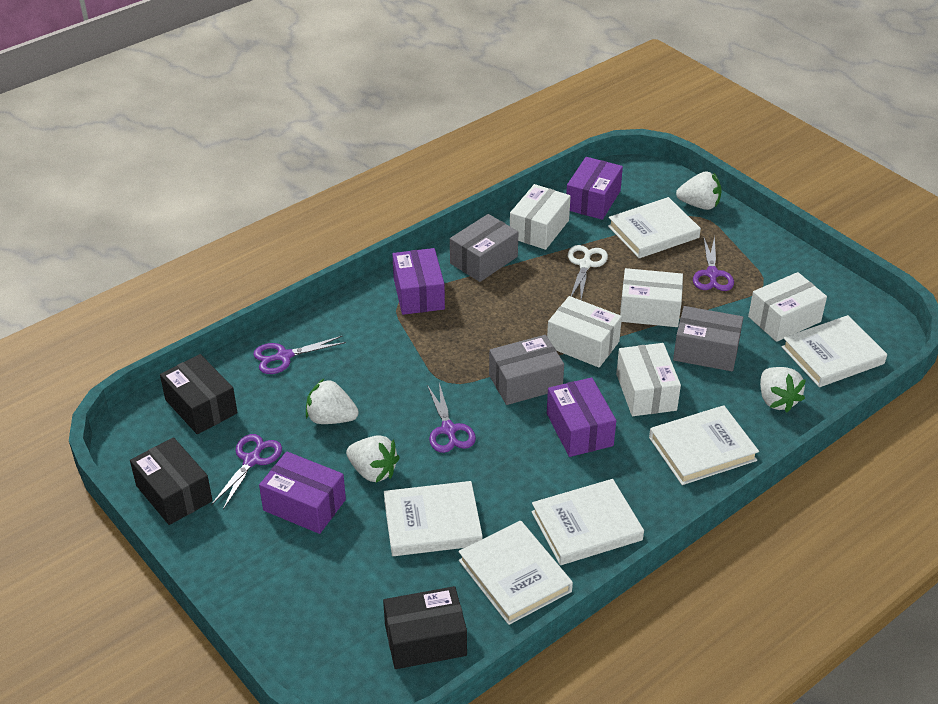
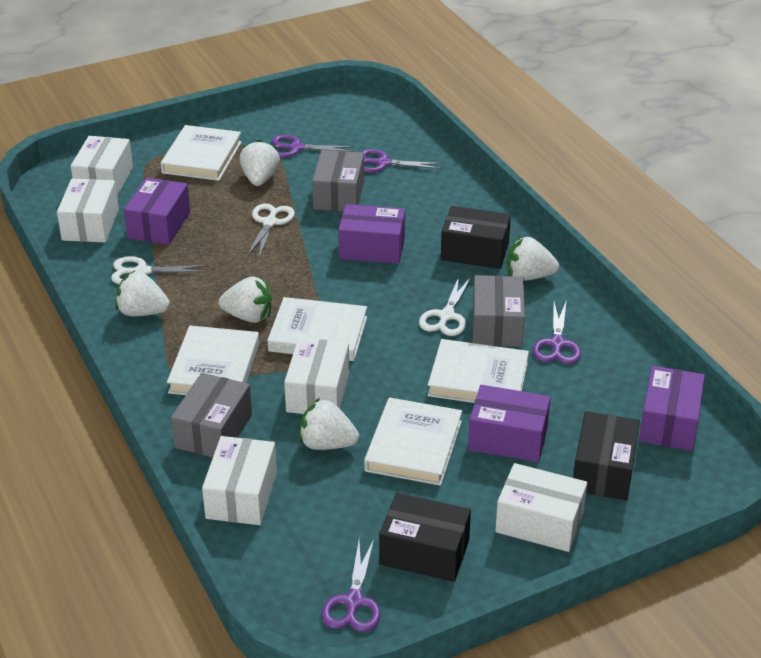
white book: 6 -> 5
white scissors: 1 -> 3
white strawberry: 4 -> 5

